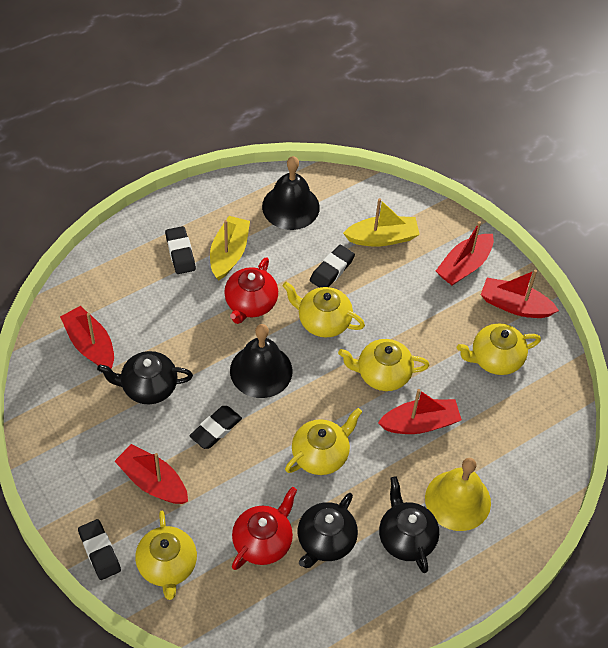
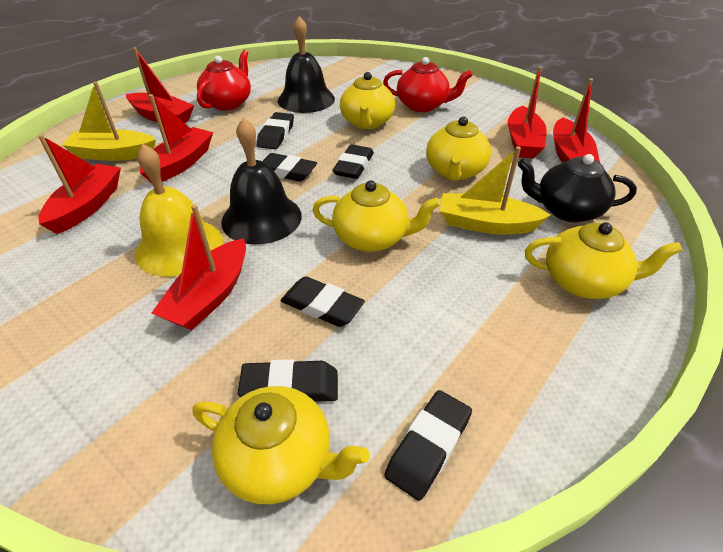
black eraser: 4 -> 6
black teapot: 3 -> 1
red boat: 5 -> 6

